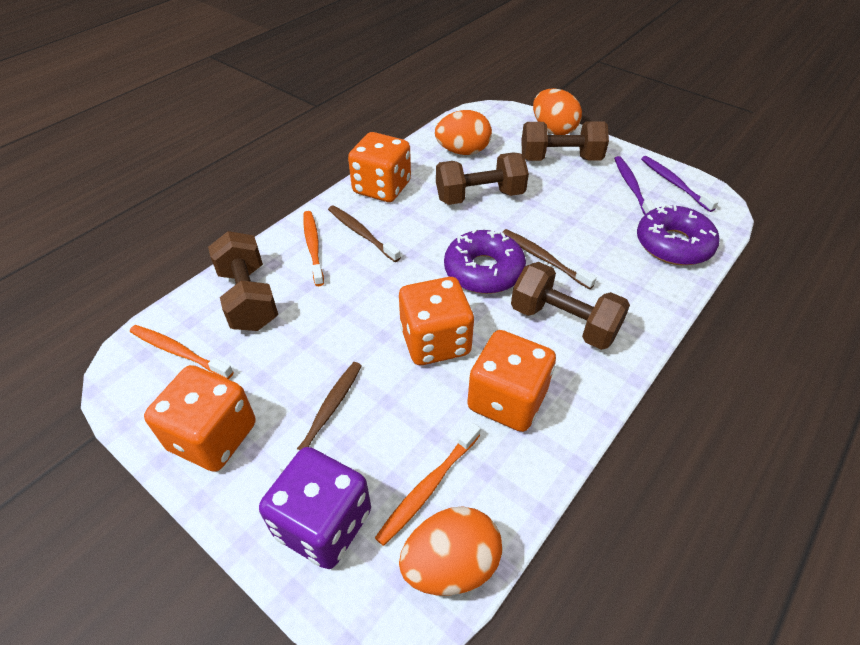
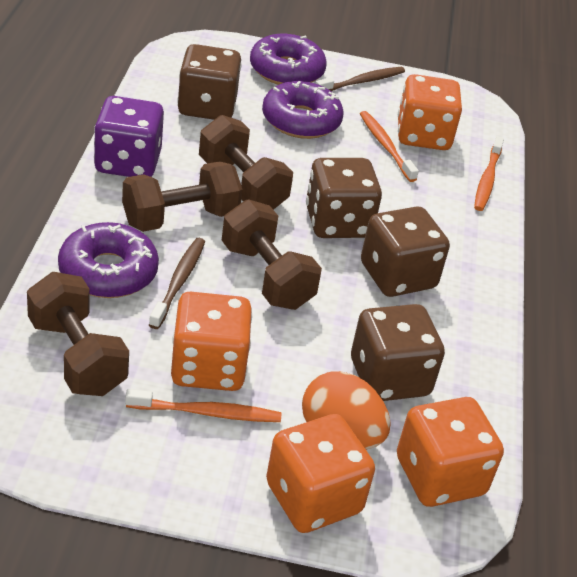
brown dice: 0 -> 4
brown toothbrush: 3 -> 2
orange egg: 3 -> 1
purple donut: 2 -> 3
purple toothbrush: 2 -> 0

